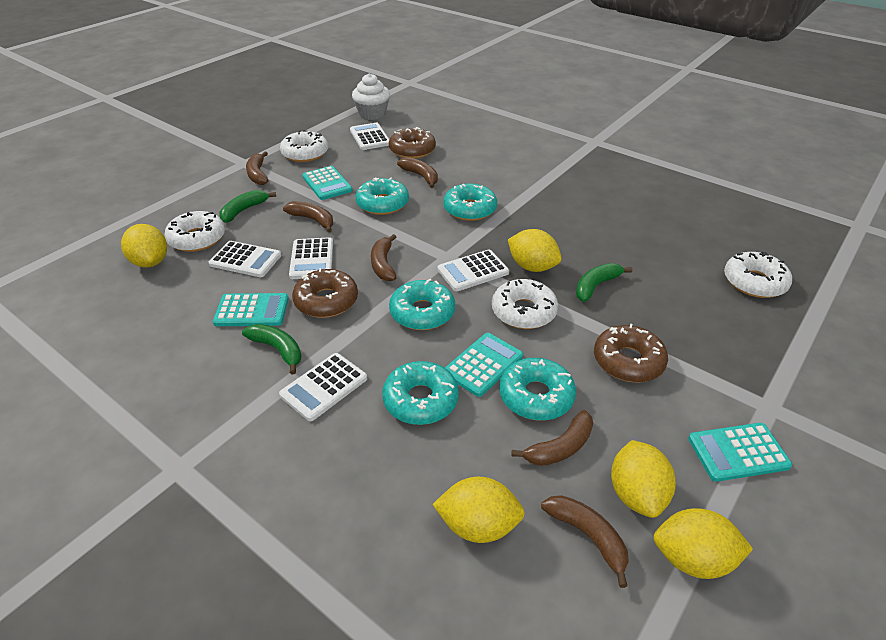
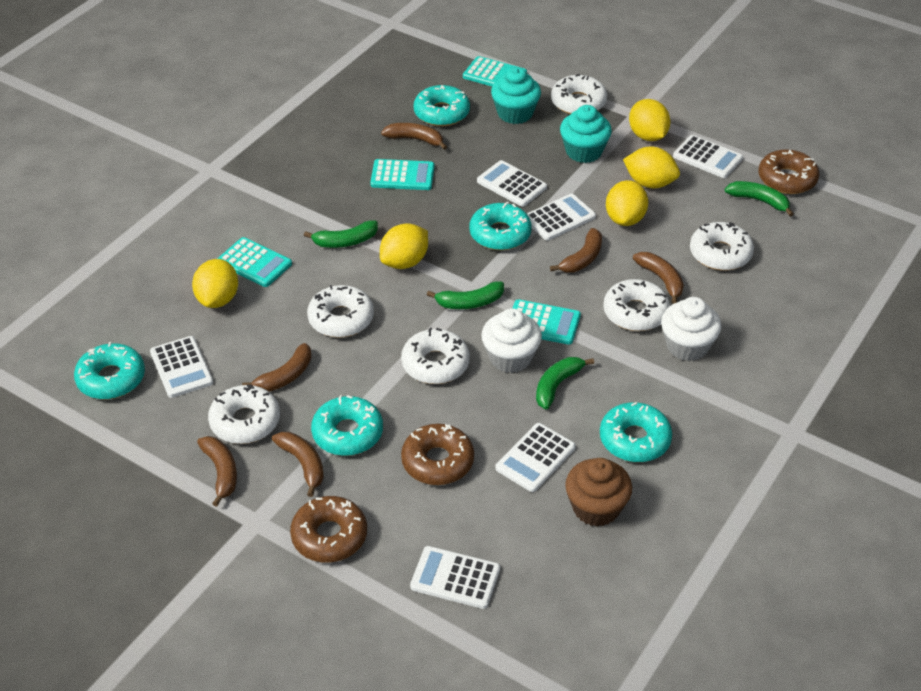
brown cupcake: 0 -> 1
green banana: 3 -> 4
turquoise cupcake: 0 -> 2
white calculator: 5 -> 6
white cupcake: 1 -> 2
white donut: 4 -> 6

